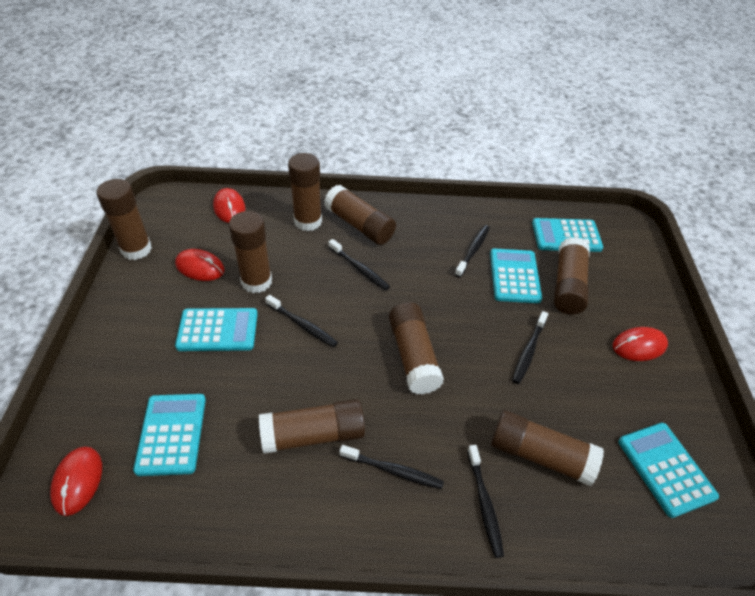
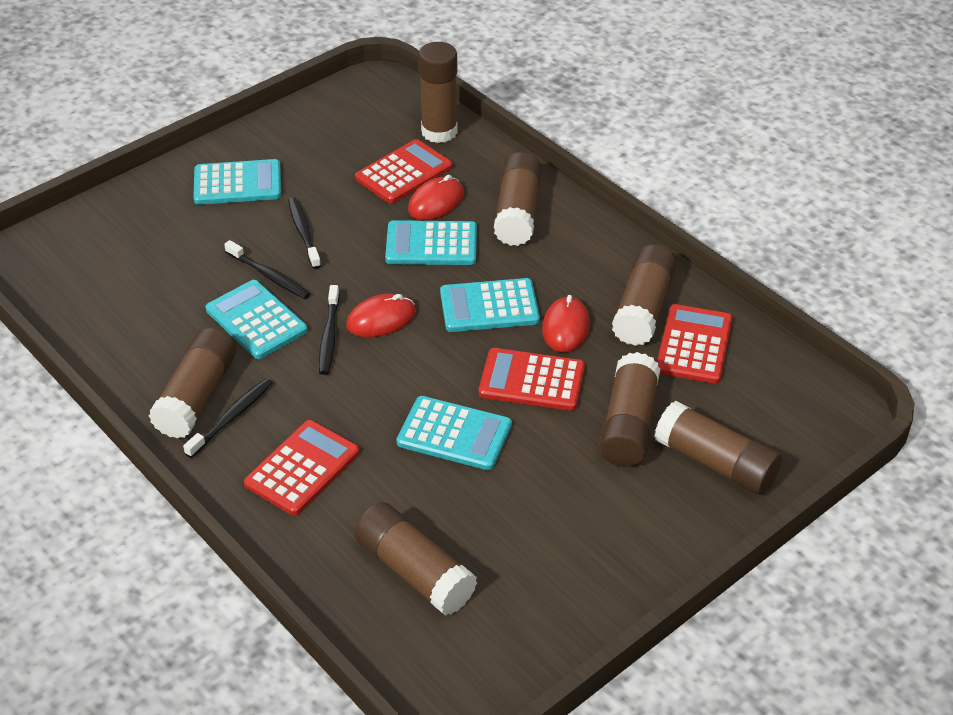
black toothbrush: 6 -> 4
brown glue stick: 8 -> 7
red calculator: 0 -> 4
red mouse: 4 -> 3

